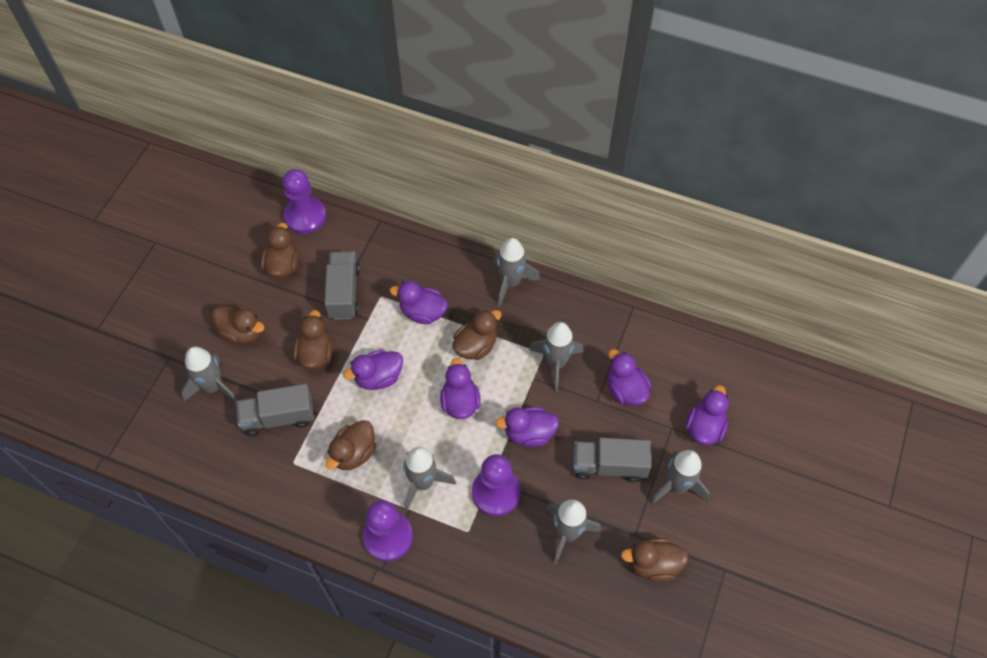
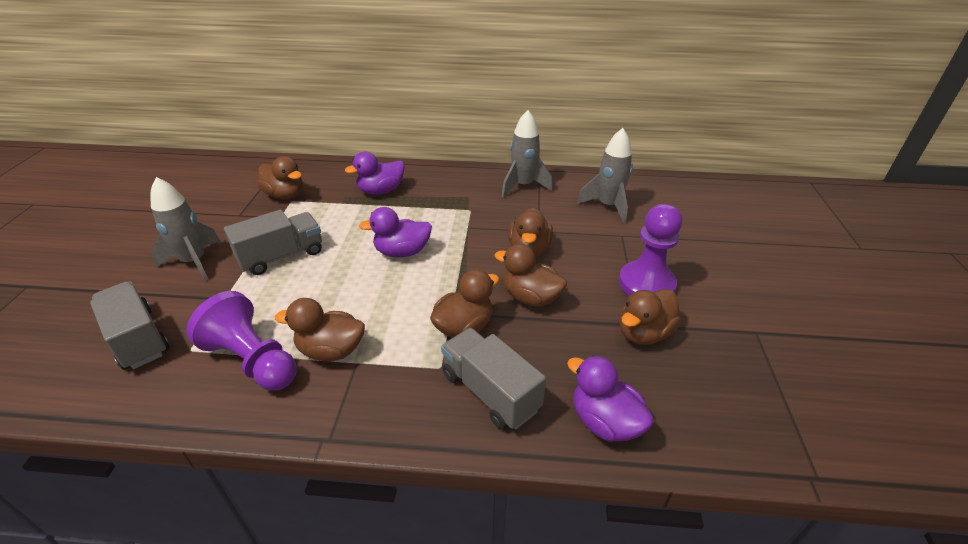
grey rocket: 6 -> 3
purple duck: 6 -> 3
purple pawn: 3 -> 2

